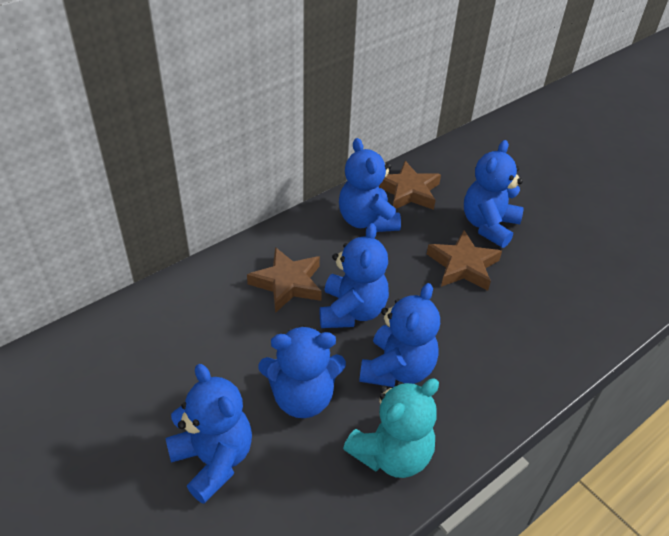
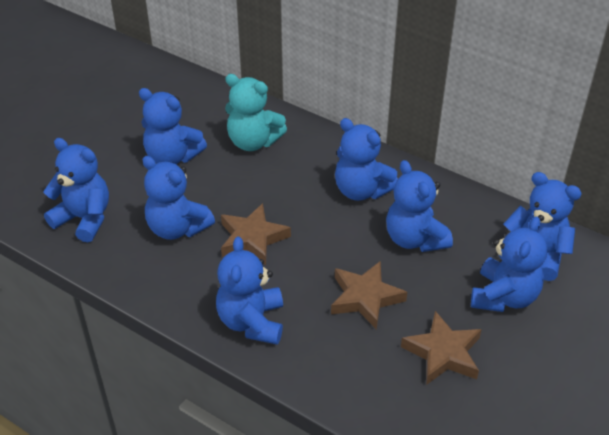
blue teddy bear: 6 -> 8

